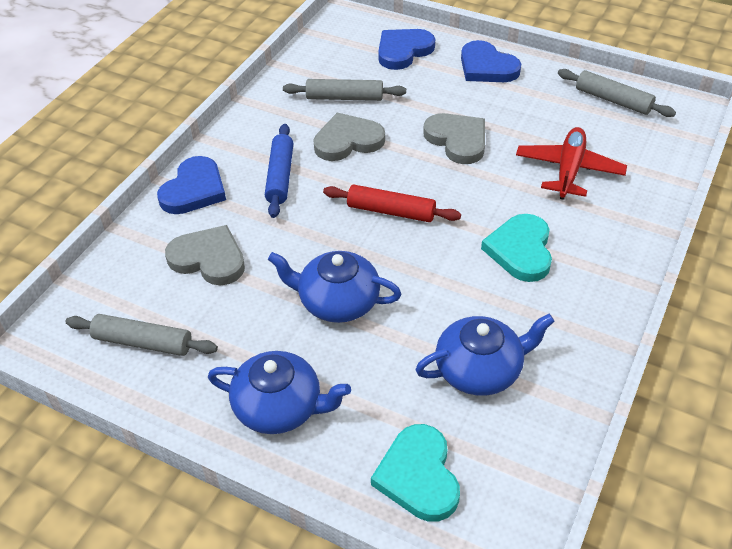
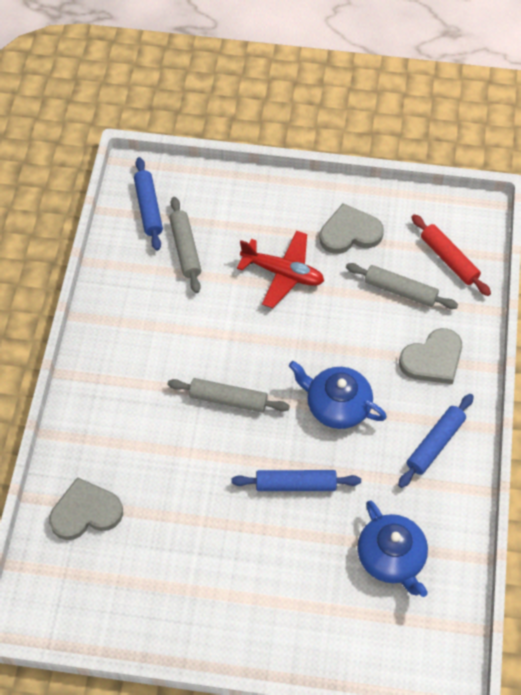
blue heart: 3 -> 0
blue rolling pin: 1 -> 3
blue teapot: 3 -> 2
turquoise heart: 2 -> 0

